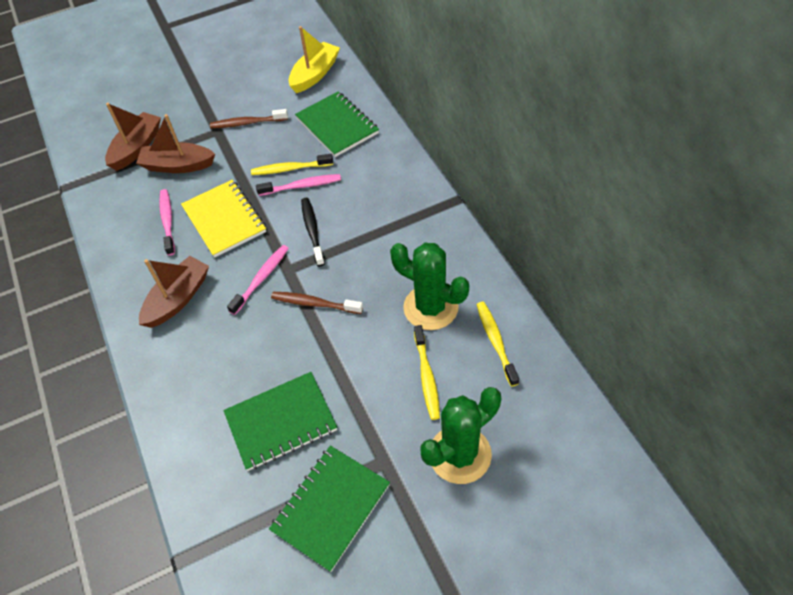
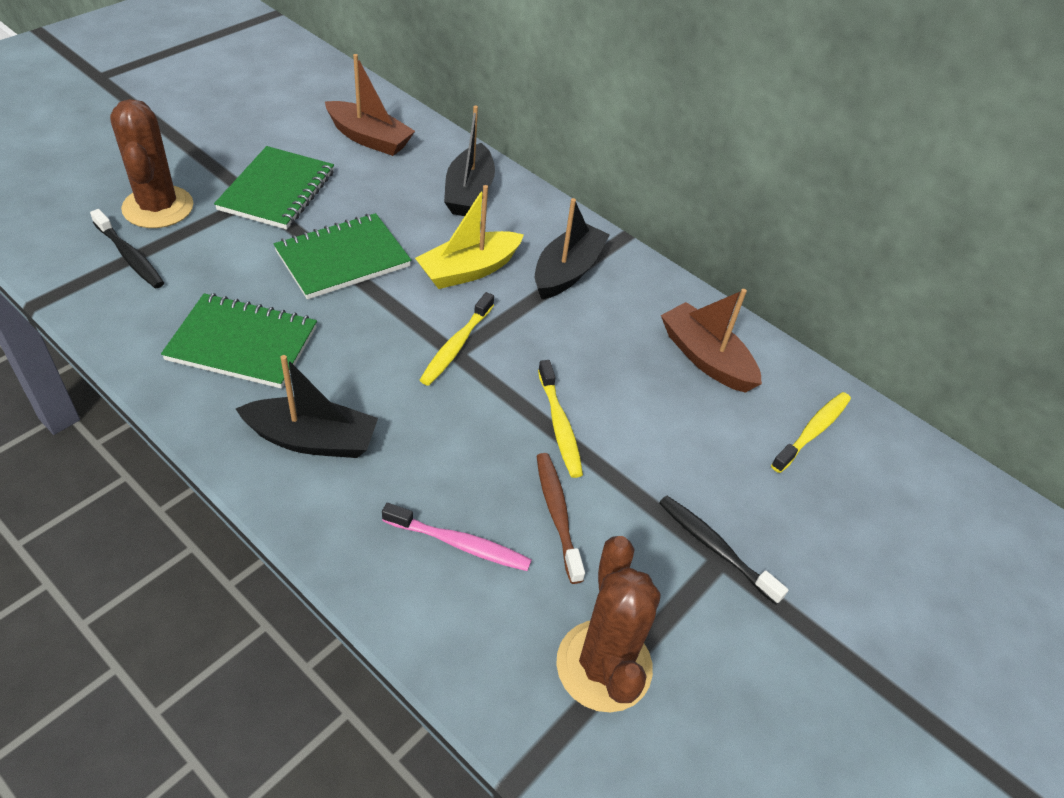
black boat: 0 -> 3
black toothbrush: 1 -> 2
brown boat: 3 -> 2
brown cactus: 0 -> 2
brown toothbrush: 2 -> 1
green cactus: 2 -> 0
pink toothbrush: 3 -> 1
yellow notebook: 1 -> 0

